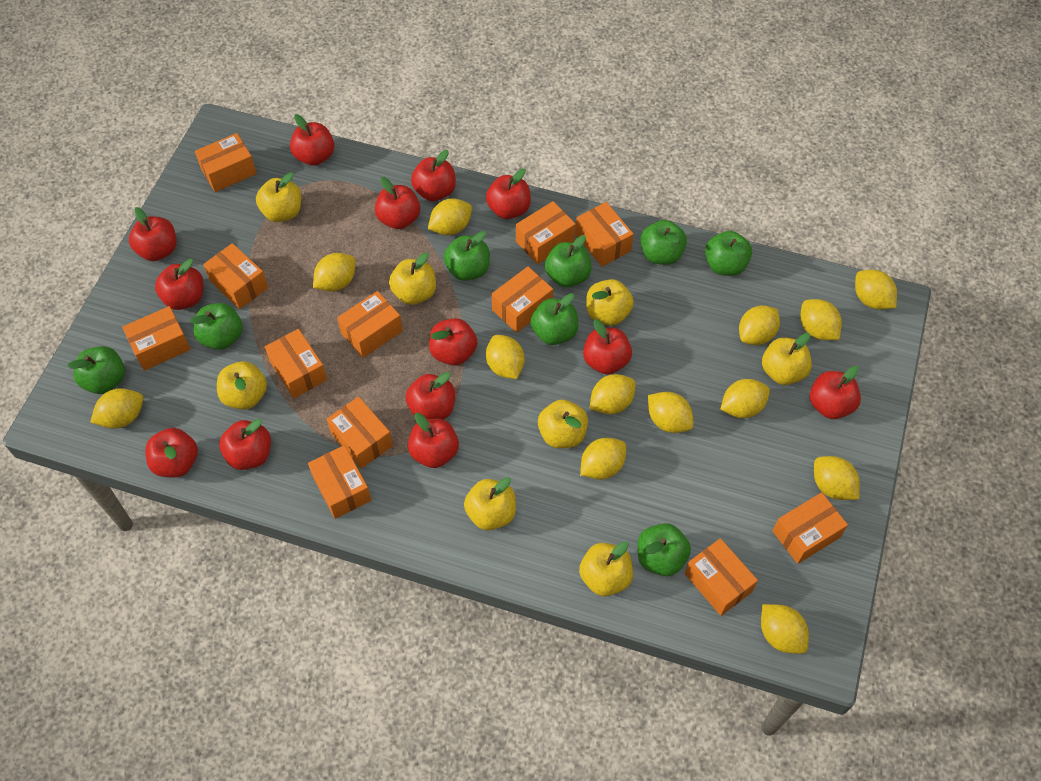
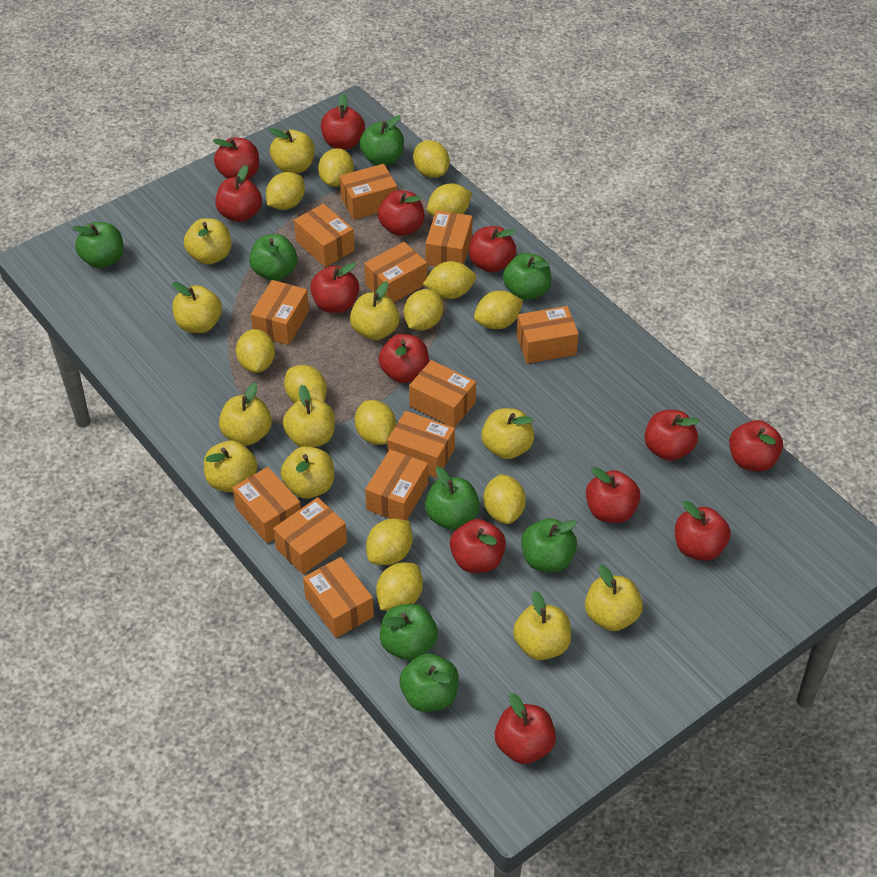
yellow apple: 8 -> 11

